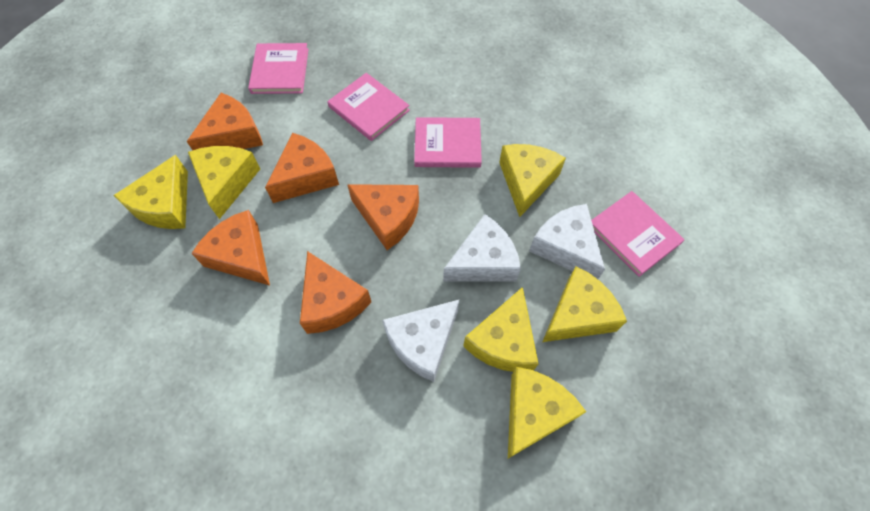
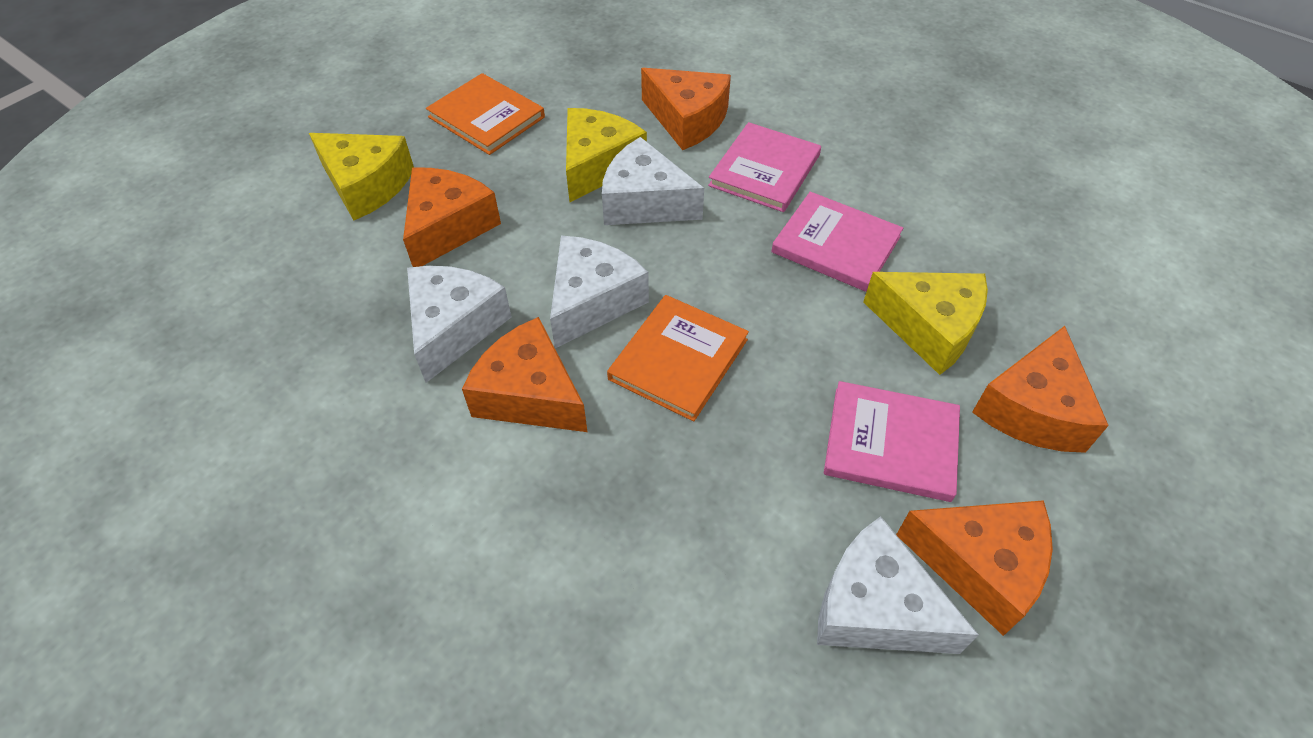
orange book: 0 -> 2
pink book: 4 -> 3
white cheese: 3 -> 4
yellow cheese: 6 -> 3

